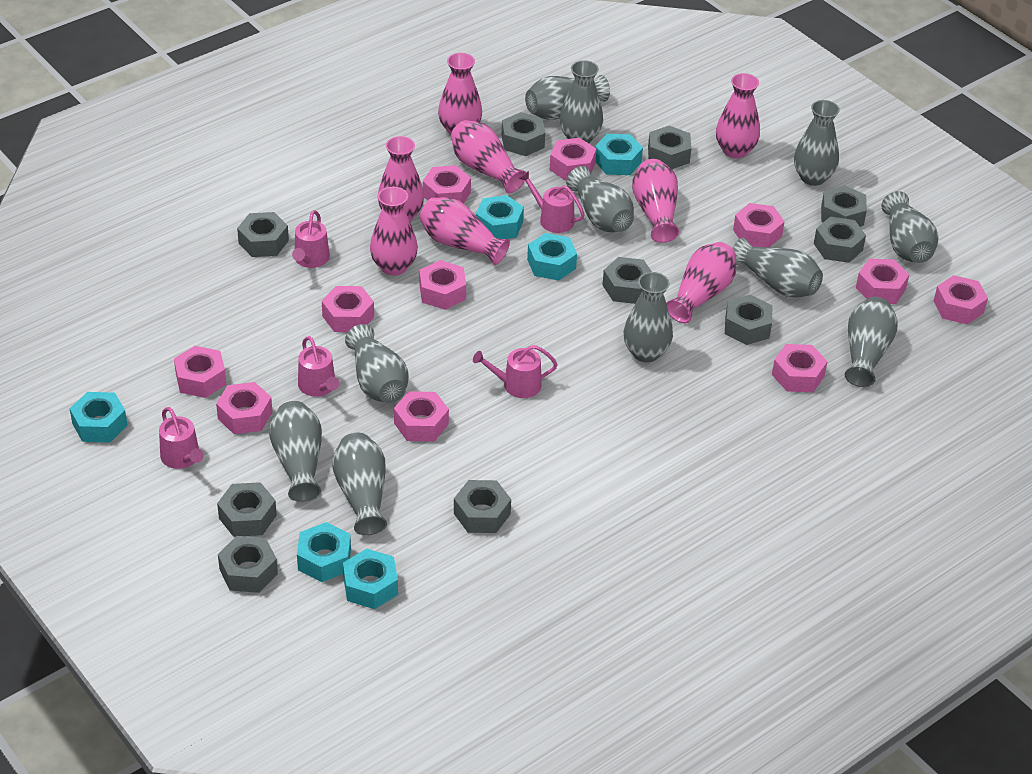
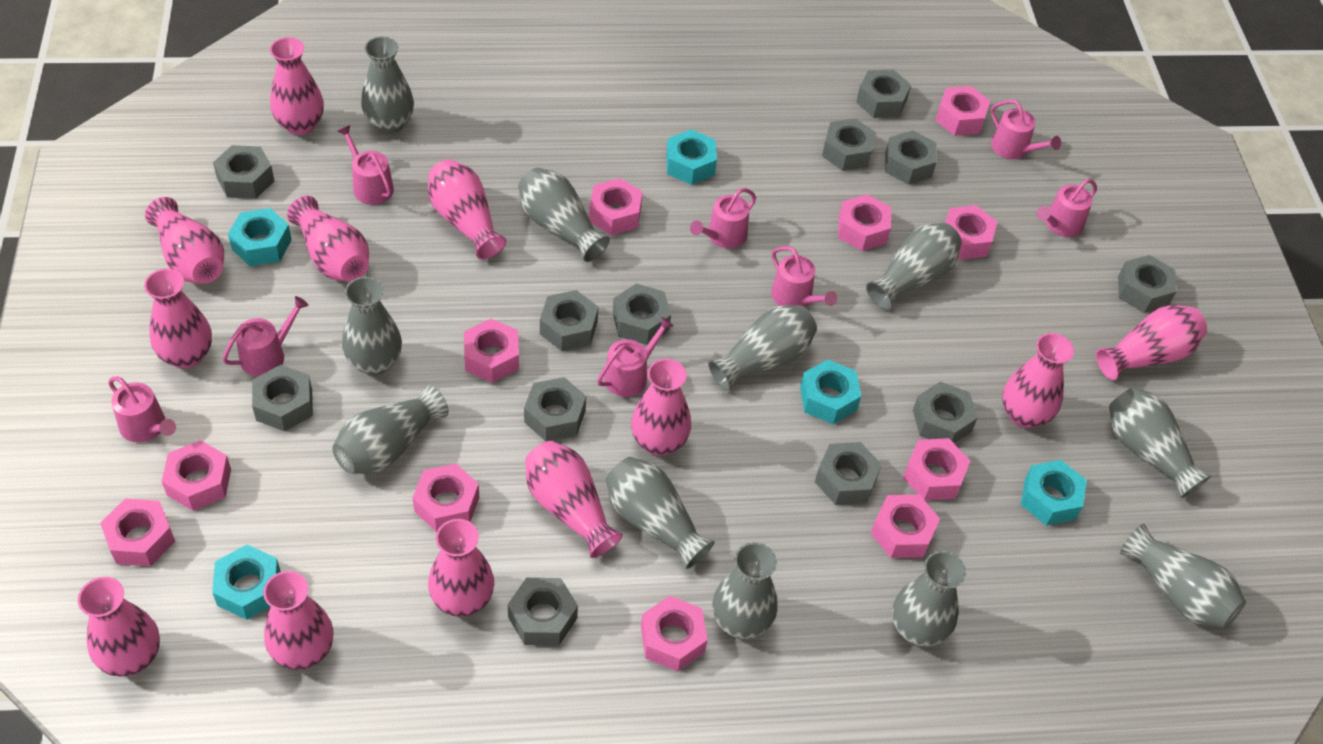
grey nut: 10 -> 12
pink vase: 8 -> 12
pink watering can: 5 -> 8
turquoise nut: 6 -> 5

